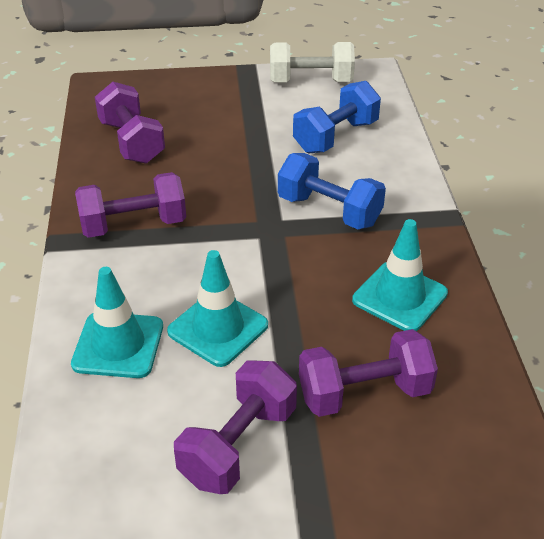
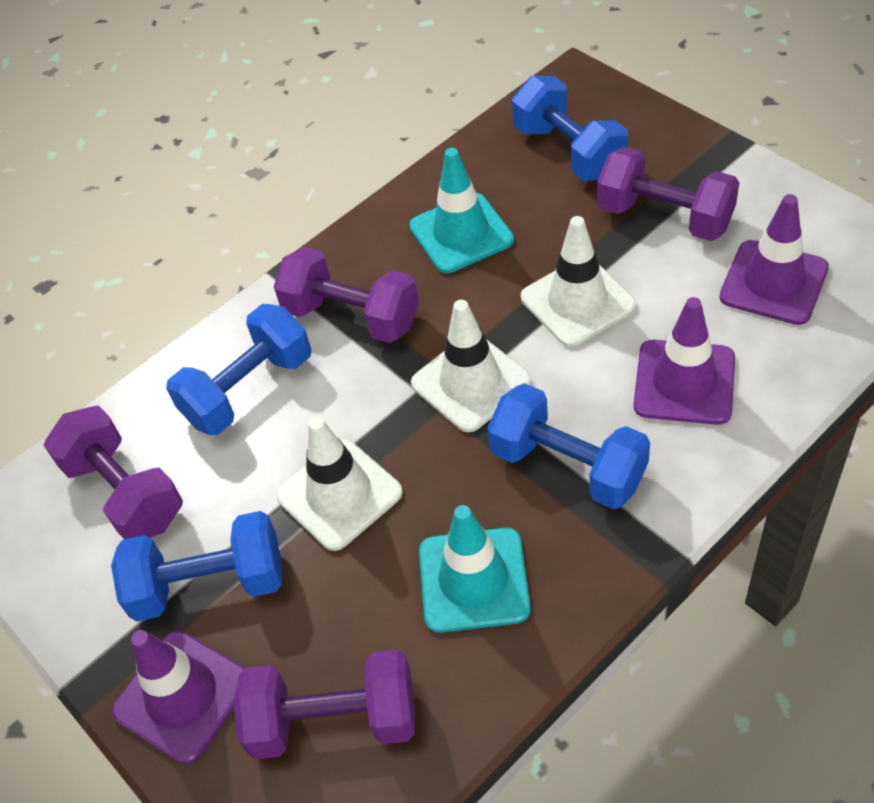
blue dumbbell: 2 -> 4
purple traffic cone: 0 -> 3
turquoise traffic cone: 3 -> 2
white dumbbell: 1 -> 0
white traffic cone: 0 -> 3

